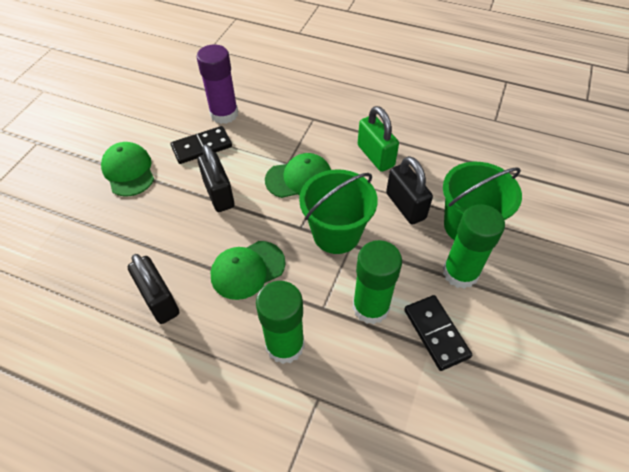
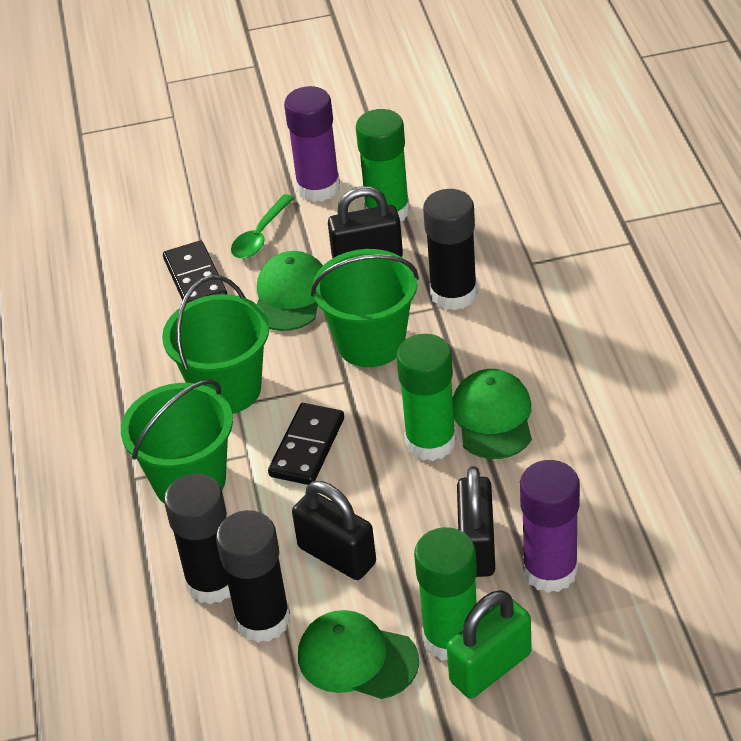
black glue stick: 0 -> 3
green bucket: 2 -> 3
green spoon: 0 -> 1
purple glue stick: 1 -> 2

